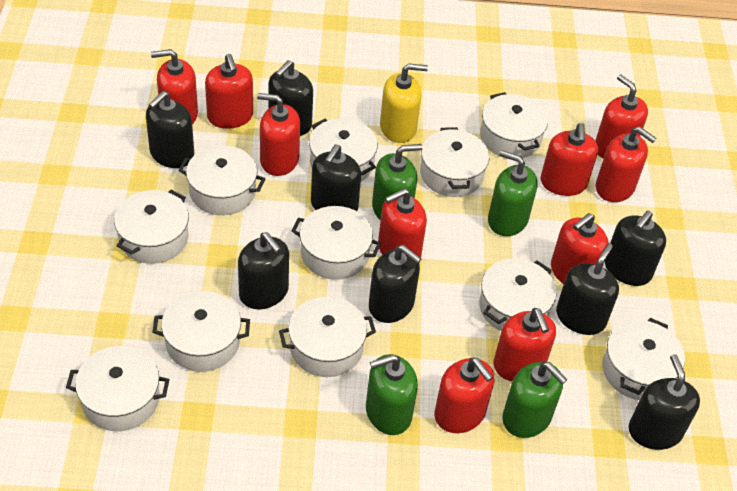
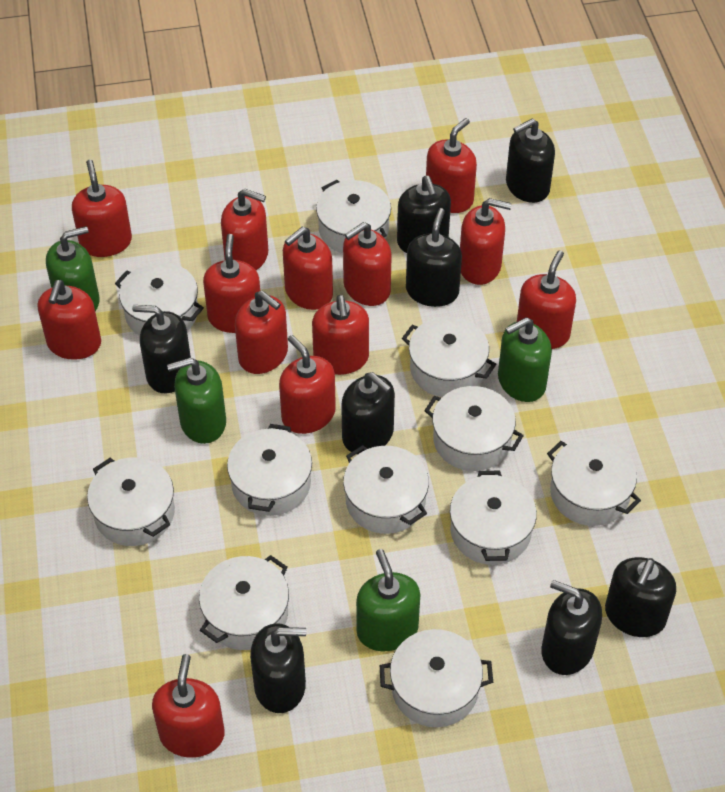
red soap dispenser: 10 -> 13
yellow soap dispenser: 1 -> 0

